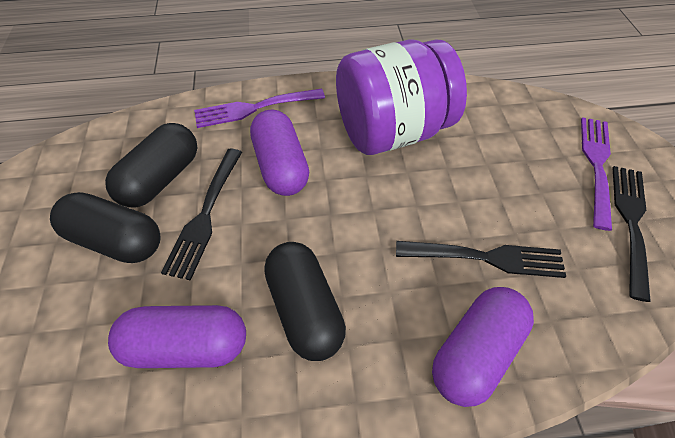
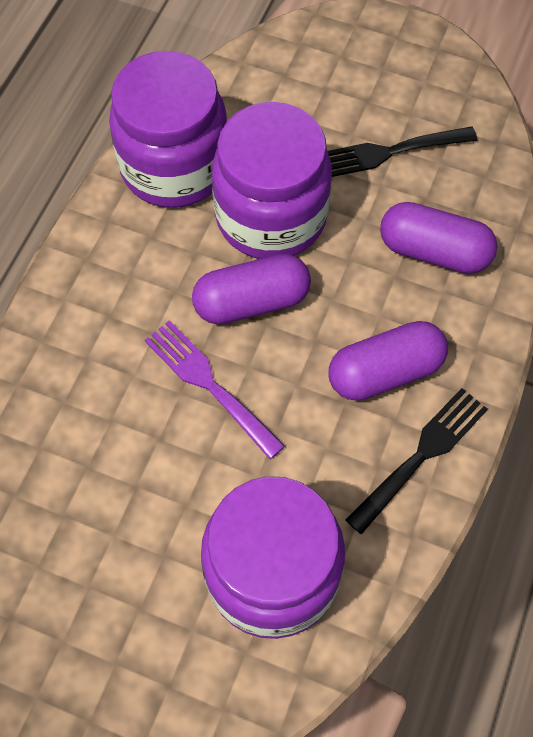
black capsule: 3 -> 0
black fork: 3 -> 2
purple fork: 2 -> 1
purple jar: 1 -> 3

